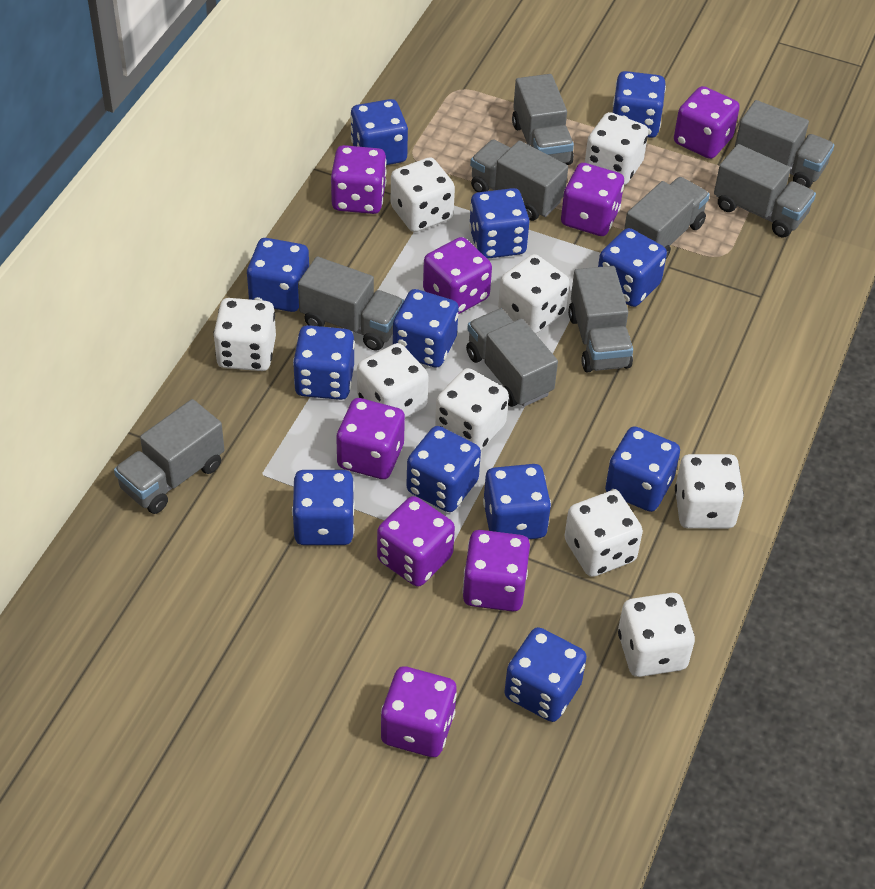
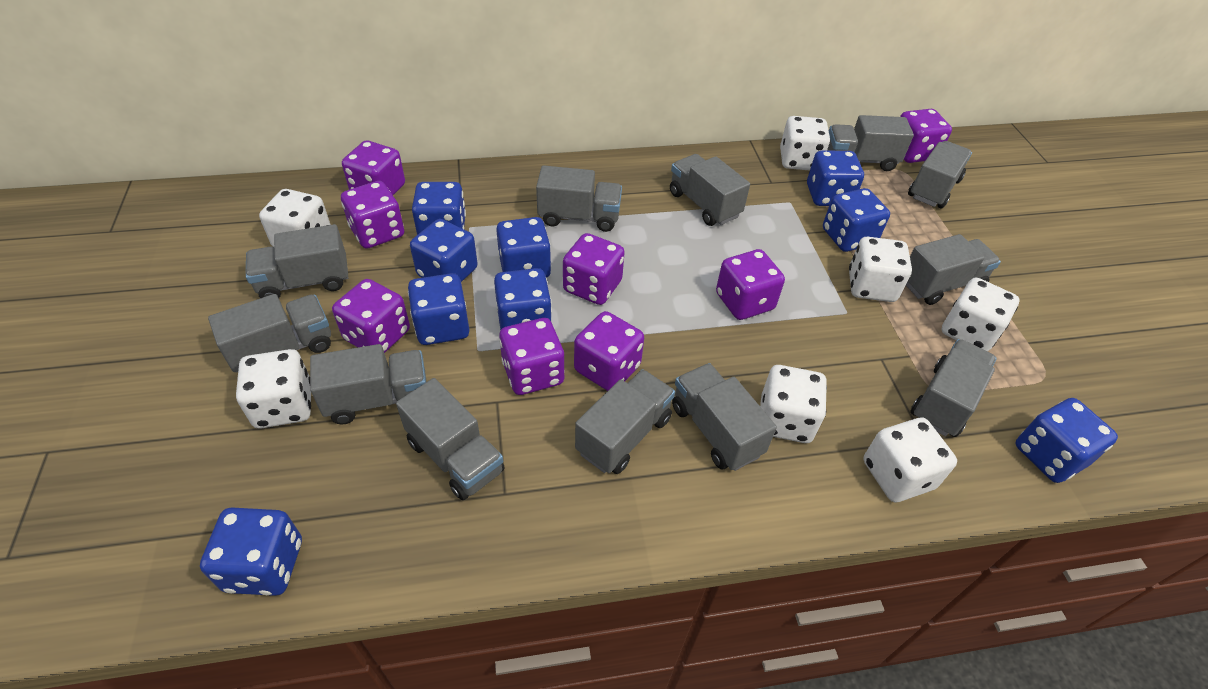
blue dice: 12 -> 9
grey truck: 9 -> 12
white dice: 9 -> 7

